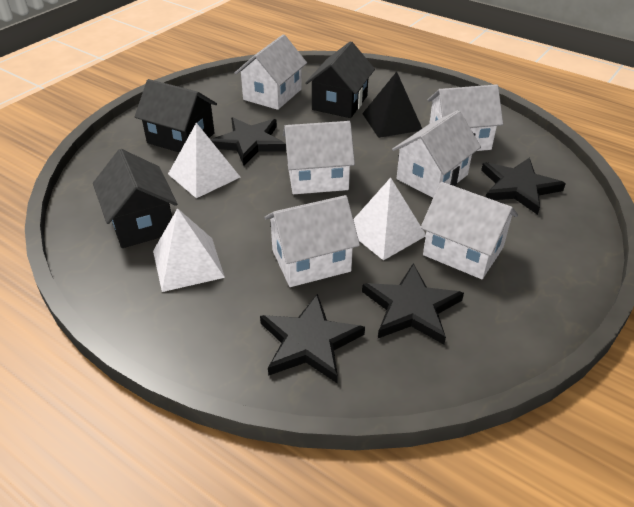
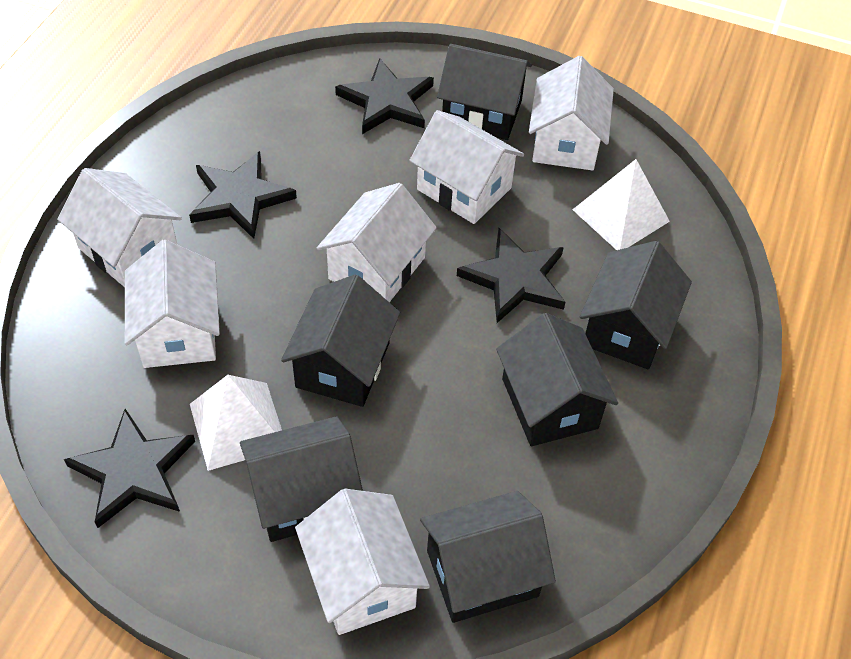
black house: 3 -> 6
black pyramid: 1 -> 0
white pyramid: 3 -> 2

